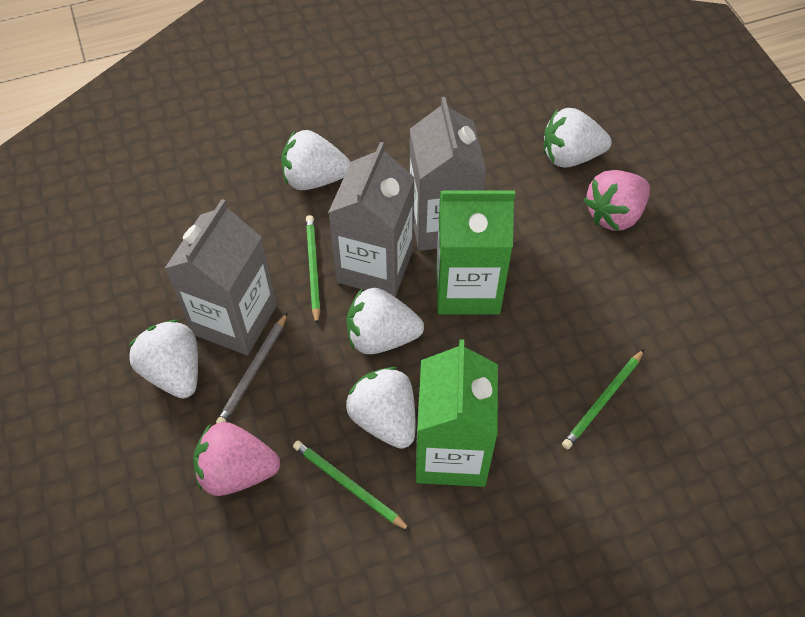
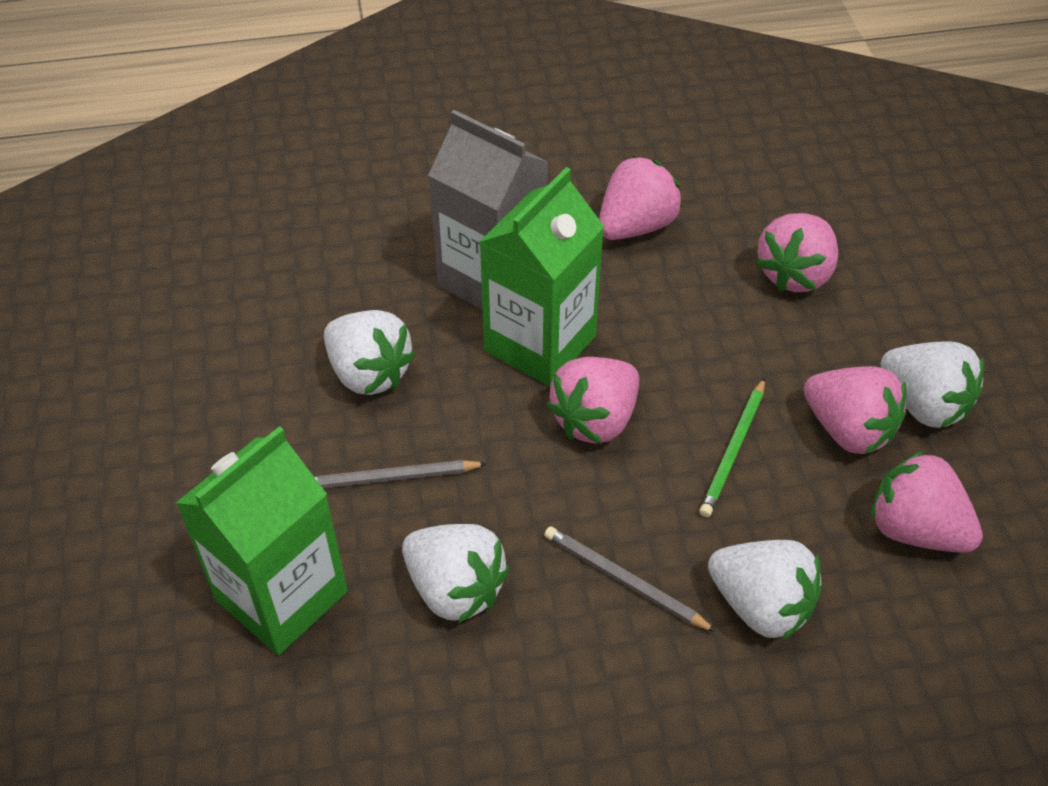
green pencil: 3 -> 1
grey carton: 3 -> 1
grey pencil: 1 -> 2
pink strawberry: 2 -> 5
white strawberry: 5 -> 4

